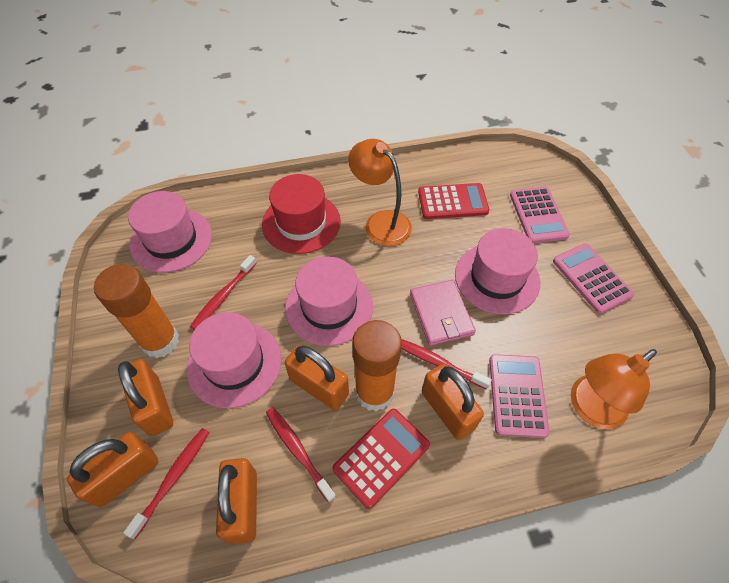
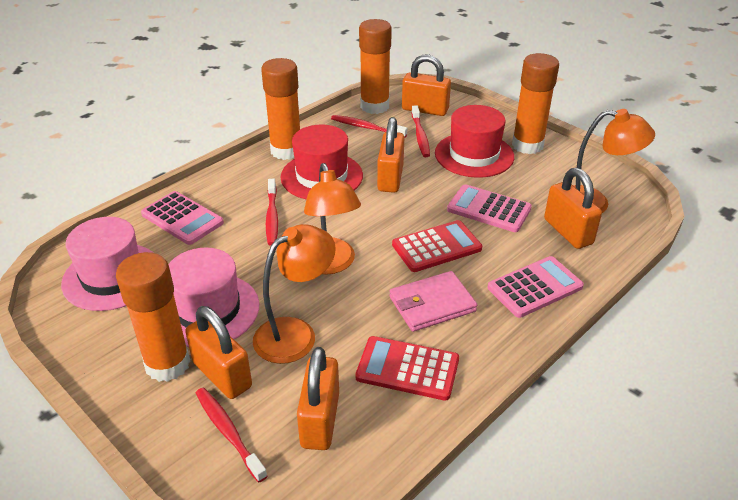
orange glue stick: 2 -> 4
orange lamp: 2 -> 3
pink hat: 4 -> 2
red hat: 1 -> 2

